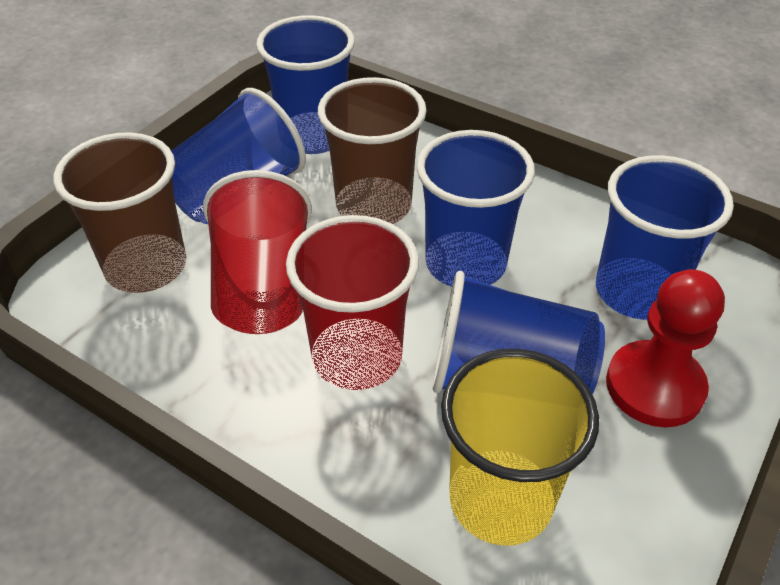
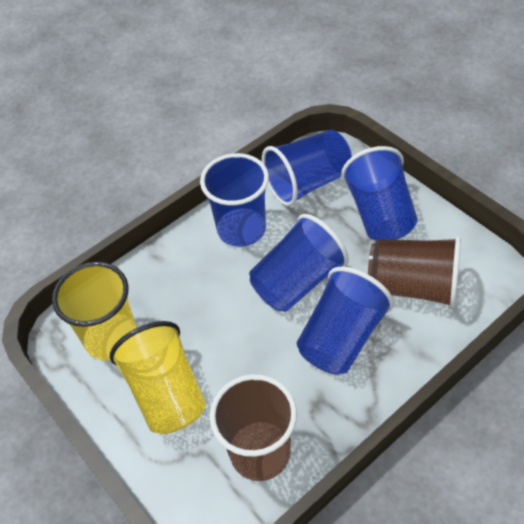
red cup: 2 -> 0
red pawn: 1 -> 0
yellow cup: 1 -> 2

